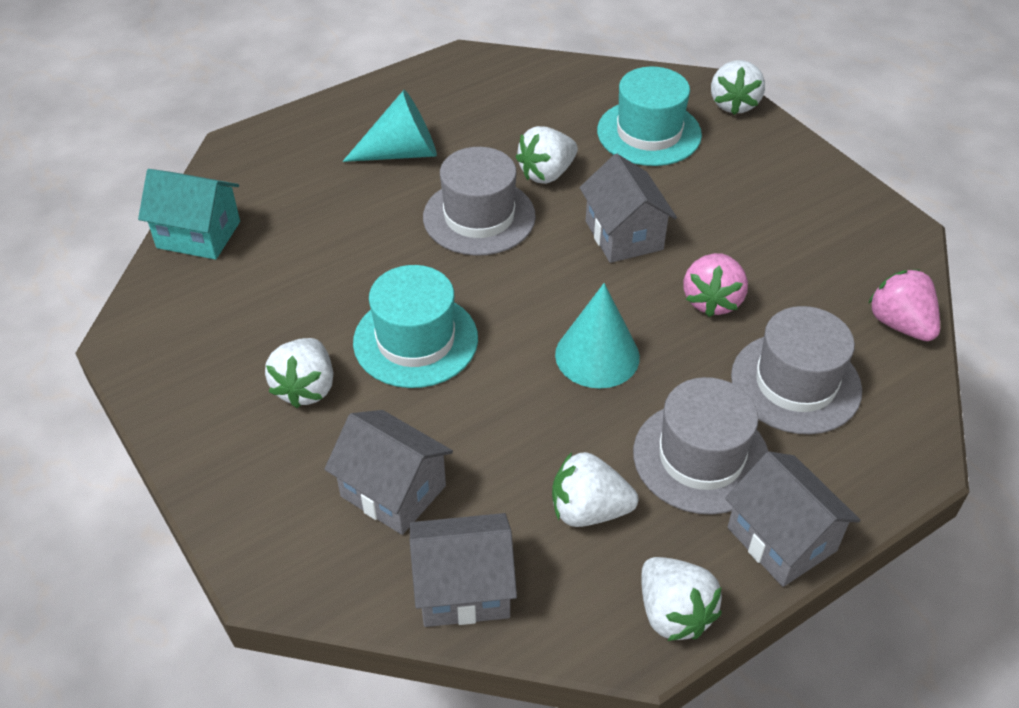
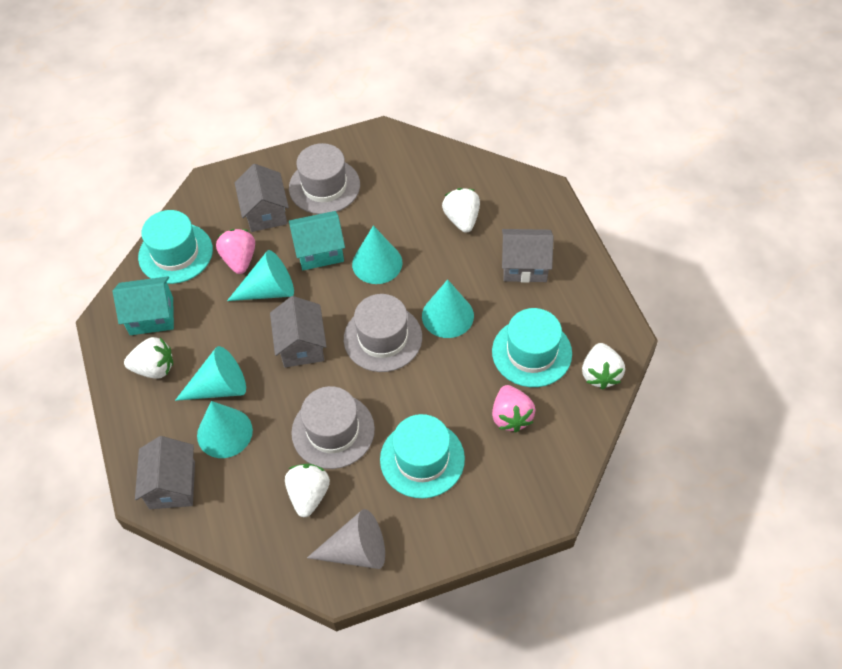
grey cone: 0 -> 1
turquoise cone: 2 -> 5
turquoise hat: 2 -> 3
turquoise house: 1 -> 2
white strawberry: 5 -> 4

